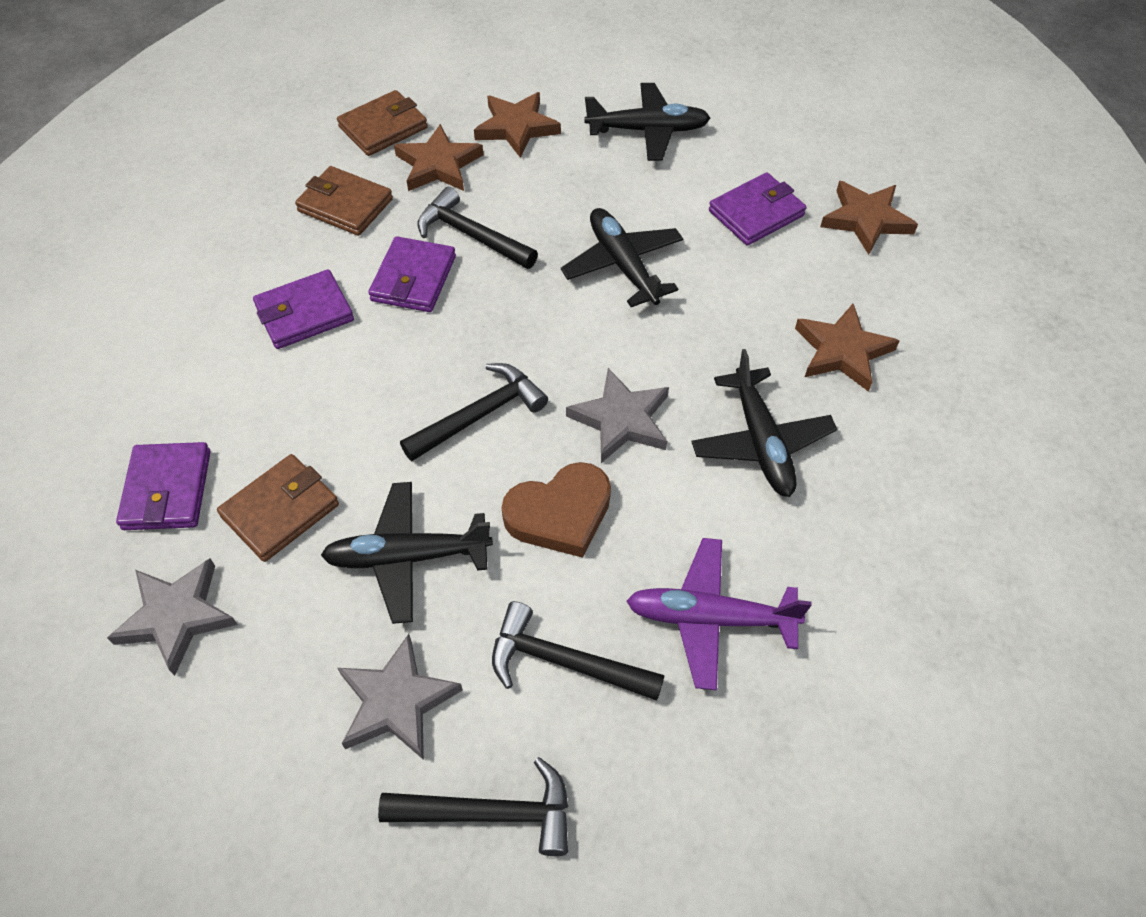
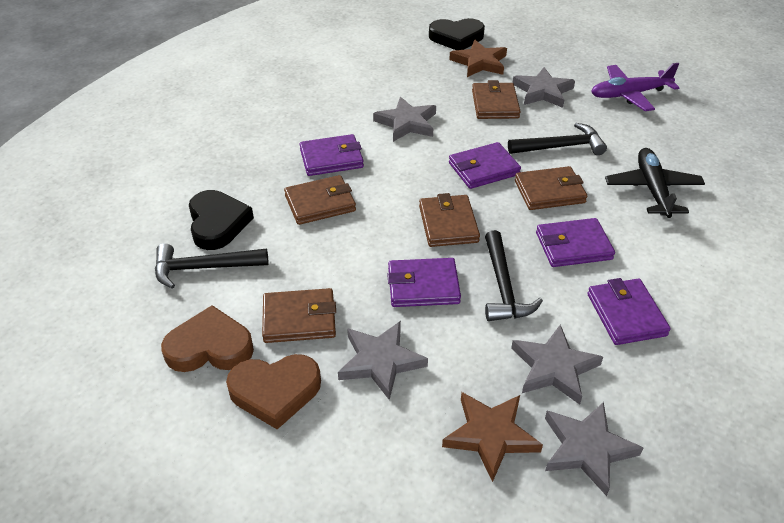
black hammer: 4 -> 3
black heart: 0 -> 2
black plane: 4 -> 1
brown heart: 1 -> 2
brown star: 4 -> 2
brown wallet: 3 -> 5
grey star: 3 -> 5
purple wallet: 4 -> 5

